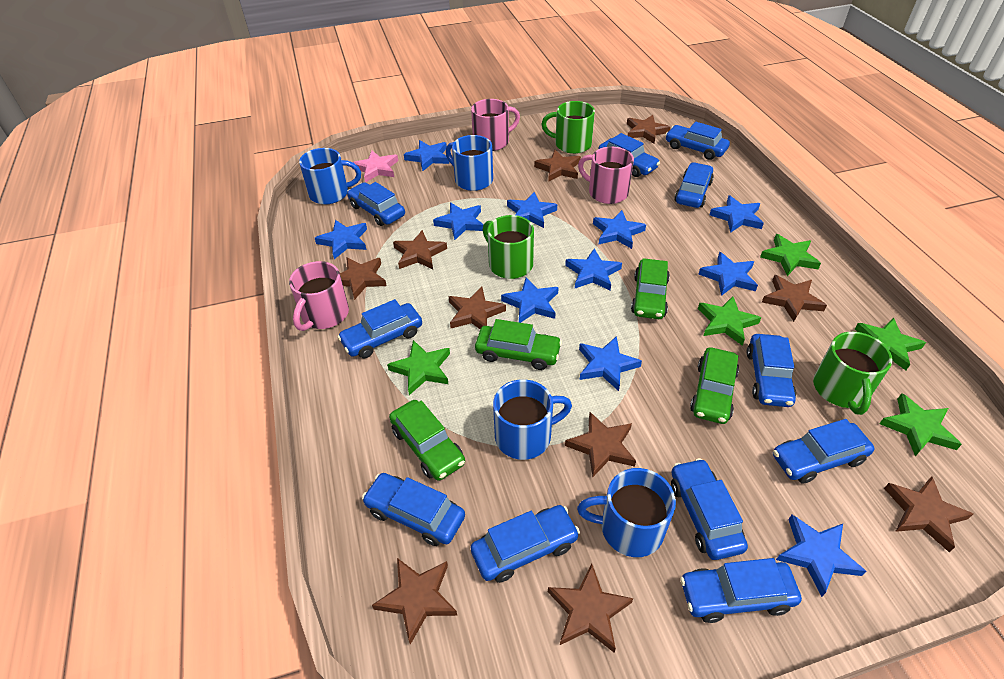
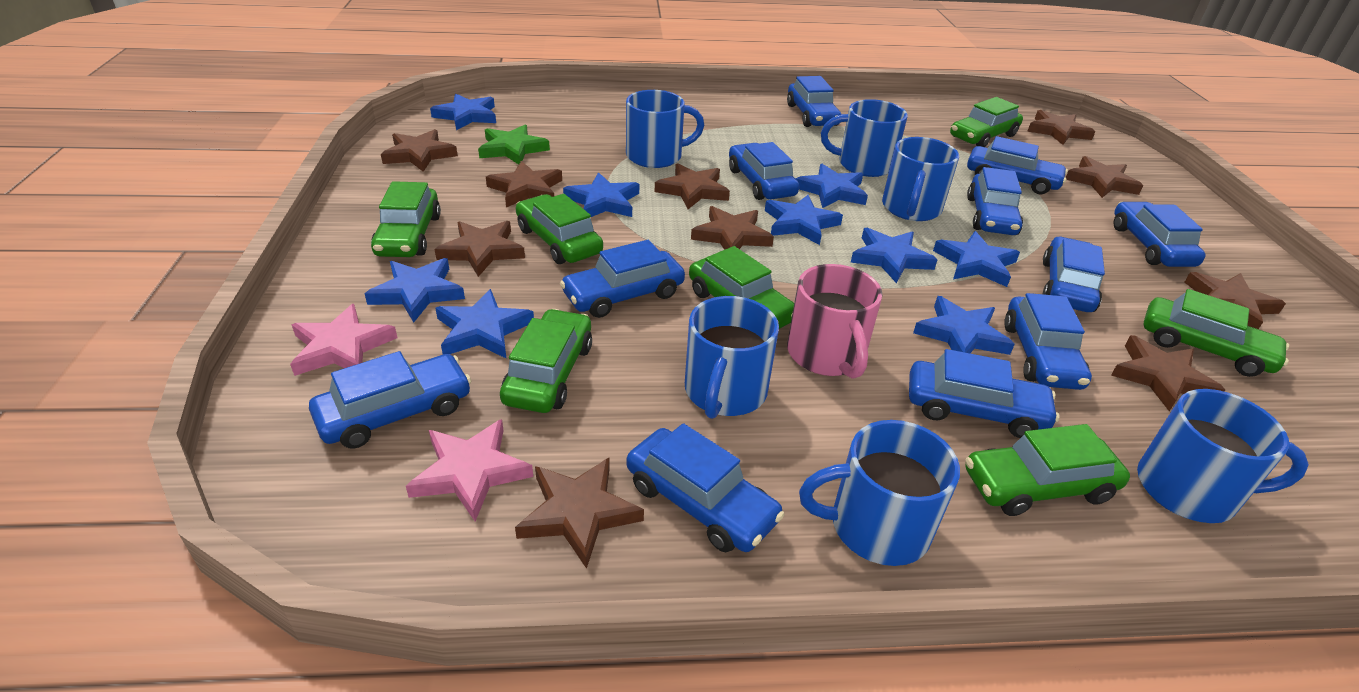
blue mug: 4 -> 6
blue star: 11 -> 9
green car: 4 -> 7
green mug: 3 -> 0
green star: 5 -> 1
pink mug: 3 -> 1
pink star: 1 -> 2

